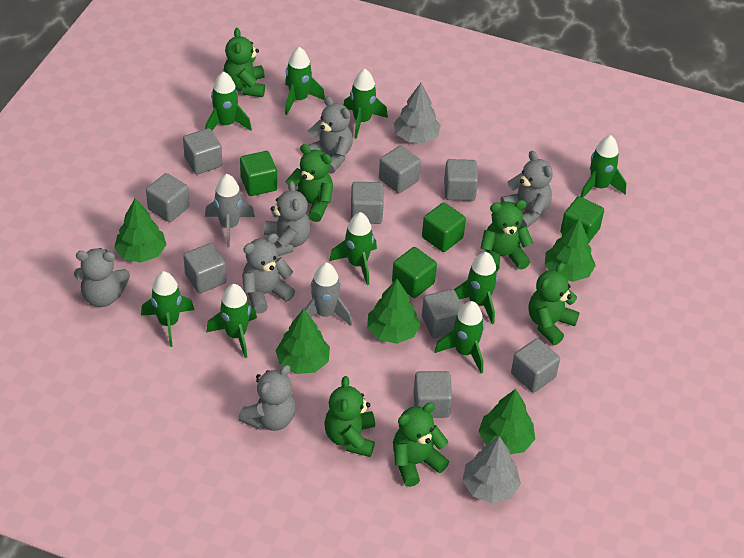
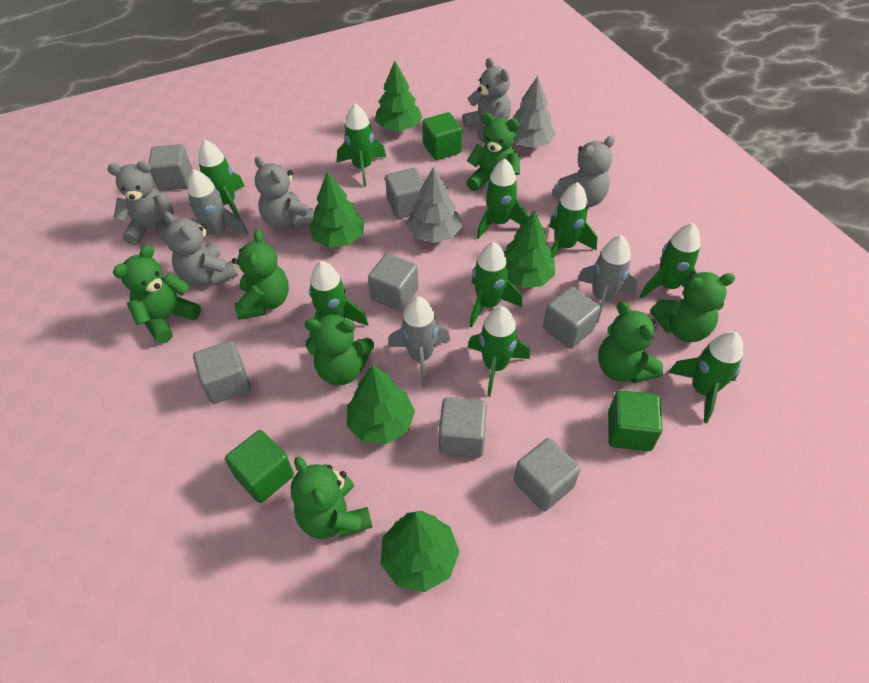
green cube: 4 -> 3
green teddy bear: 6 -> 7
grey cube: 9 -> 7
grey rocket: 2 -> 3
grey teddy bear: 6 -> 5

